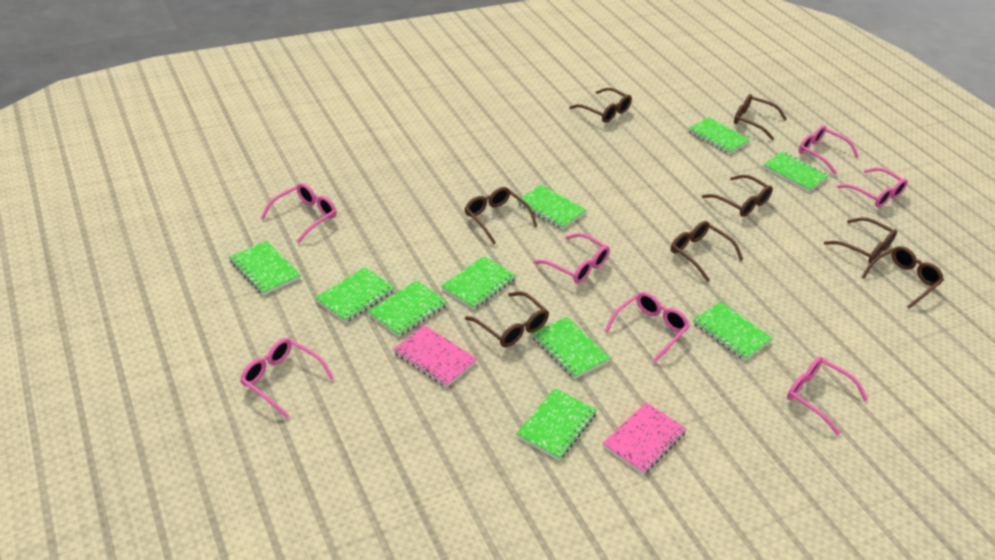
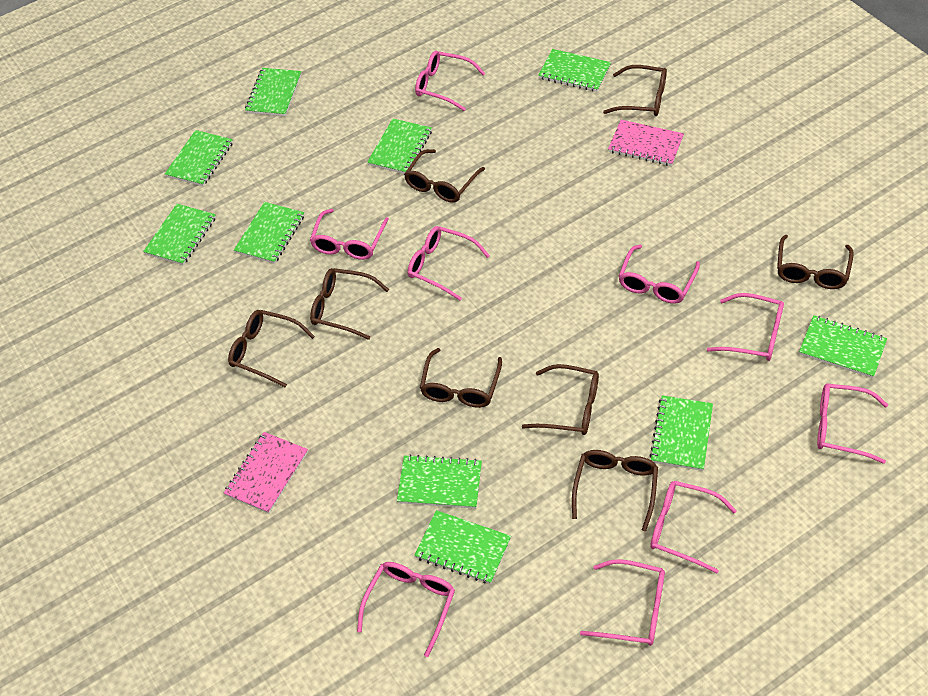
pink glasses: 7 -> 9

